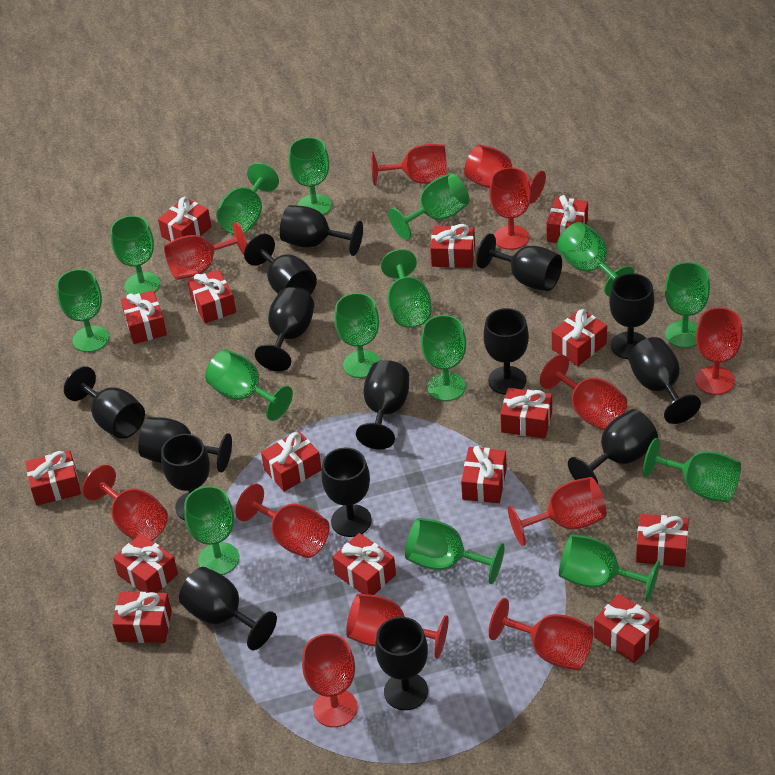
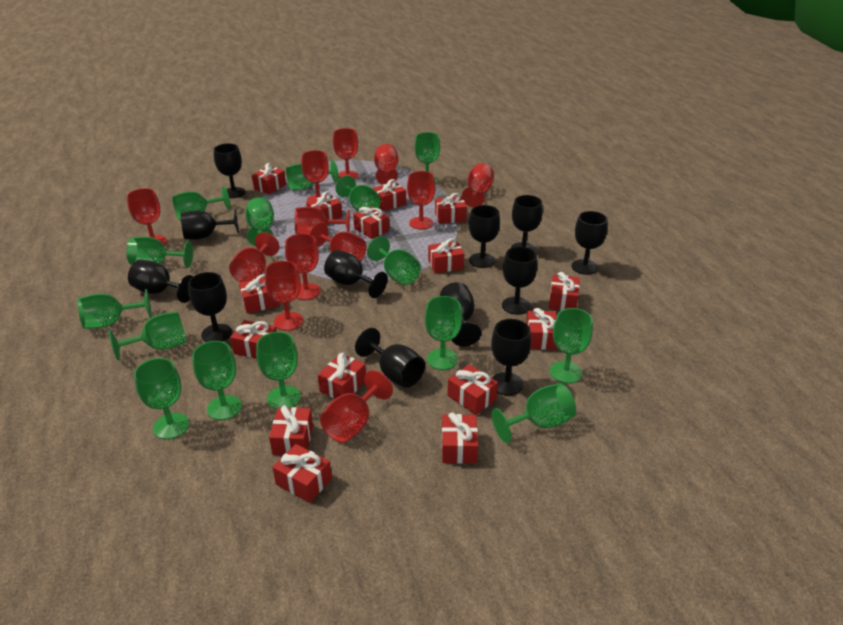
black goblet: 15 -> 12

